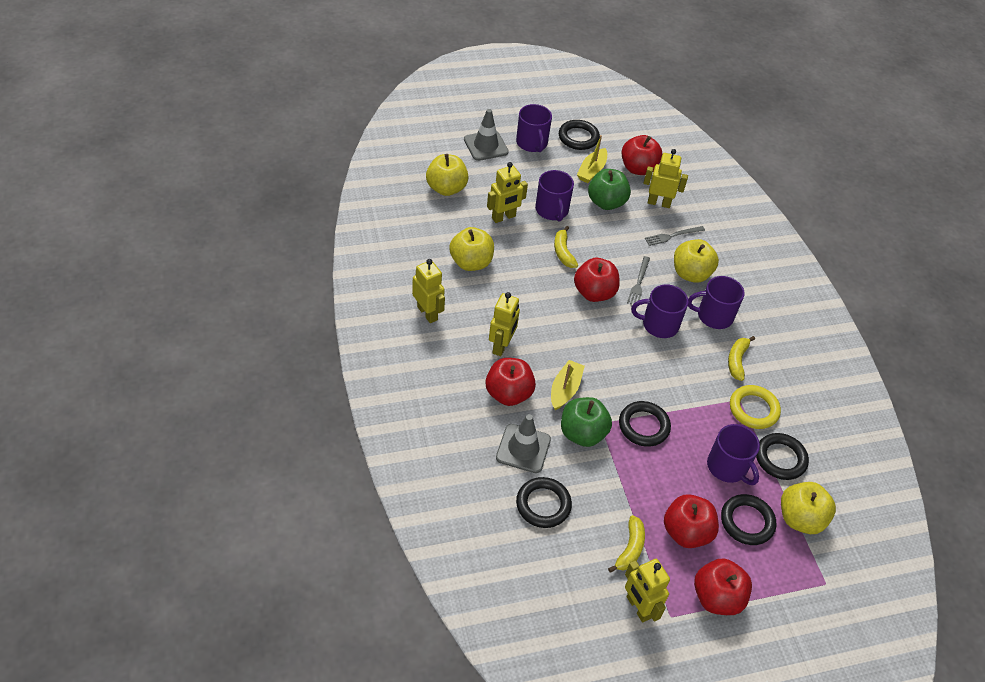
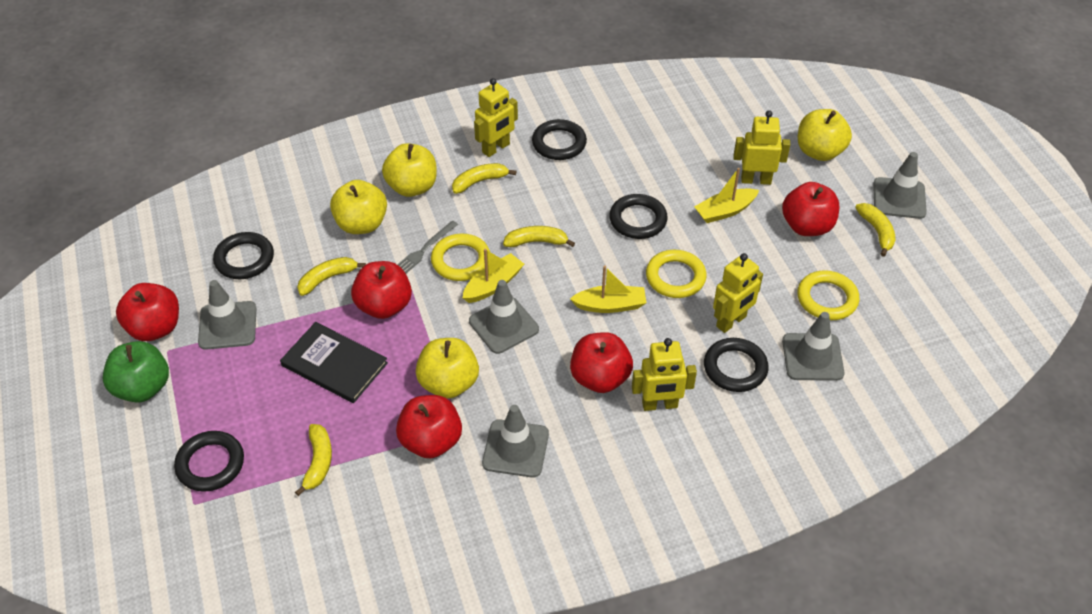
black book: 0 -> 1
green apple: 2 -> 1
grey fork: 2 -> 1
grey traffic cone: 2 -> 5
purple mug: 5 -> 0
yellow banana: 3 -> 5
yellow boat: 2 -> 3
yellow ring: 1 -> 3
yellow robot: 5 -> 4

